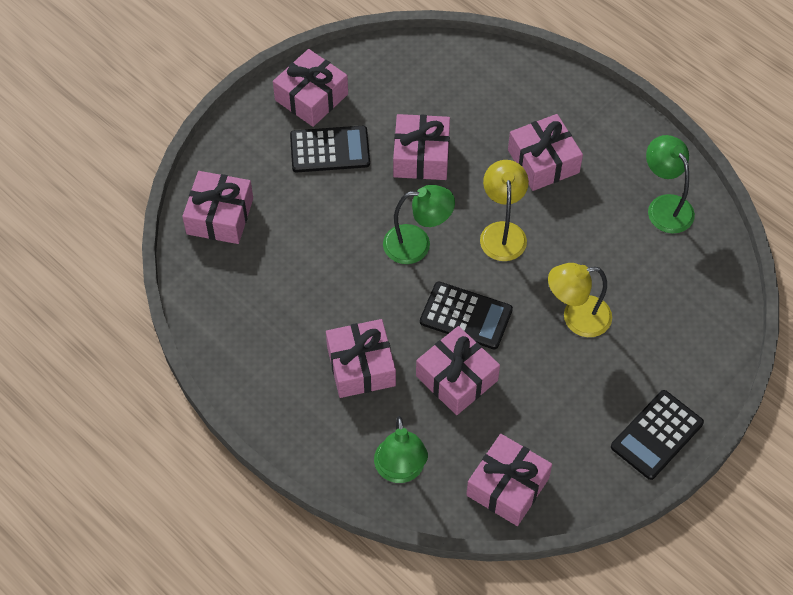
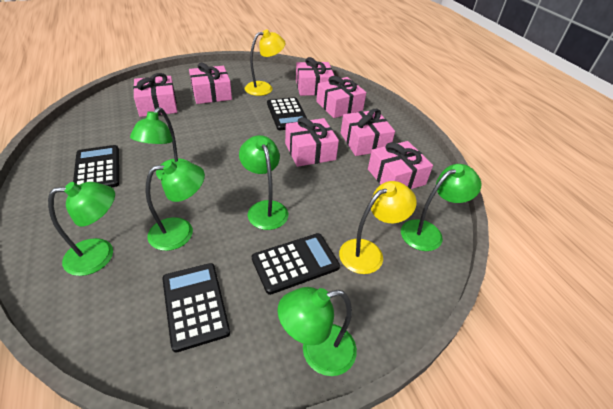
black calculator: 3 -> 4
green lamp: 3 -> 6

